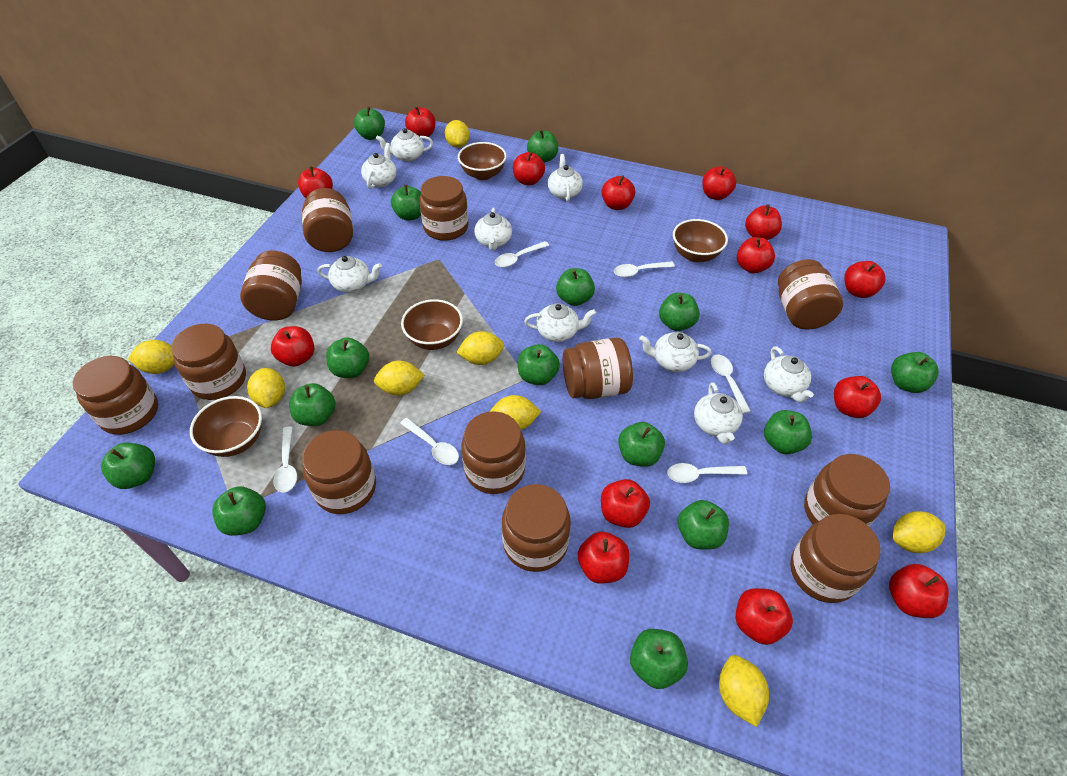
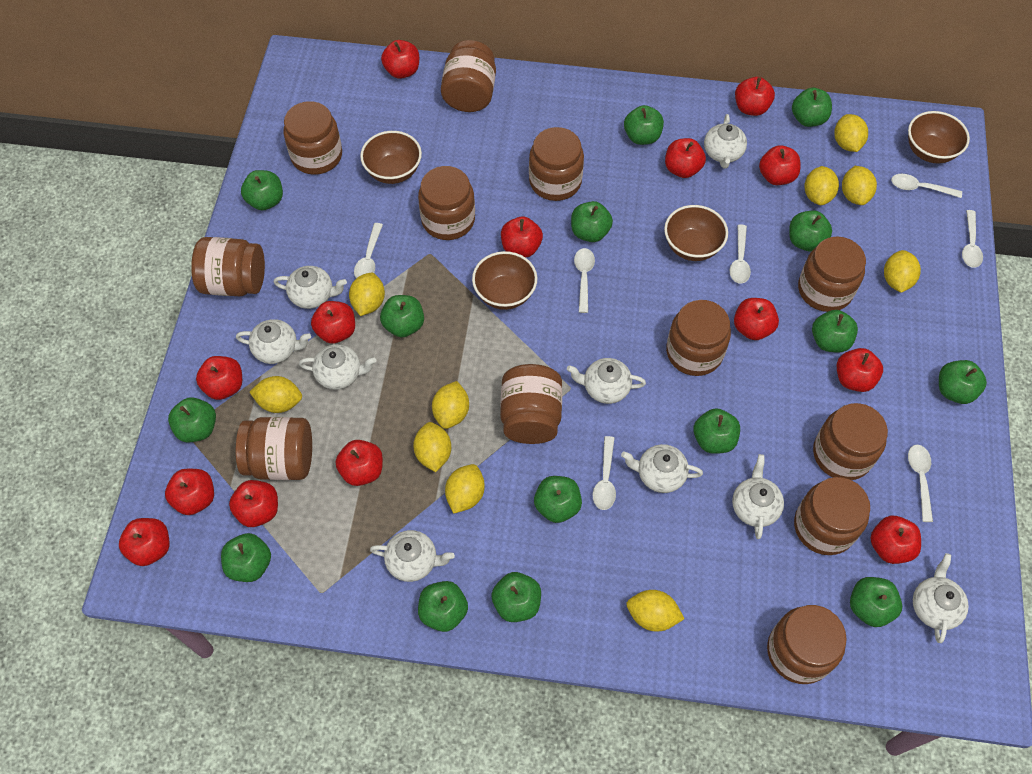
white spoon: 6 -> 7
yellow lemon: 8 -> 10

